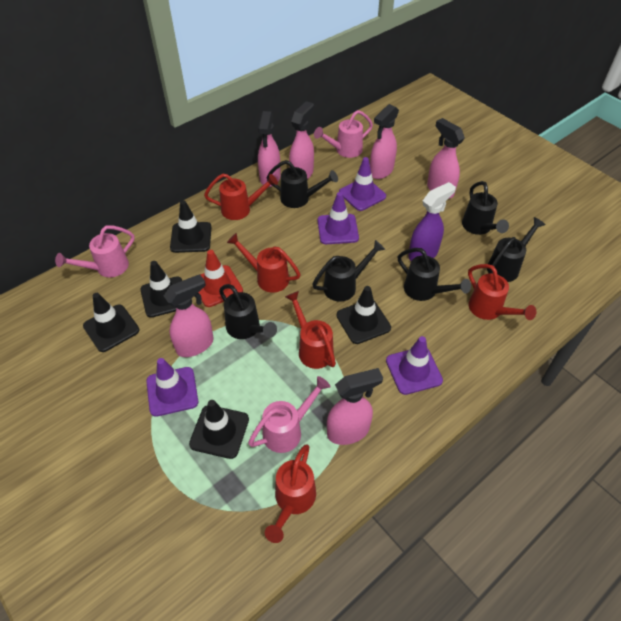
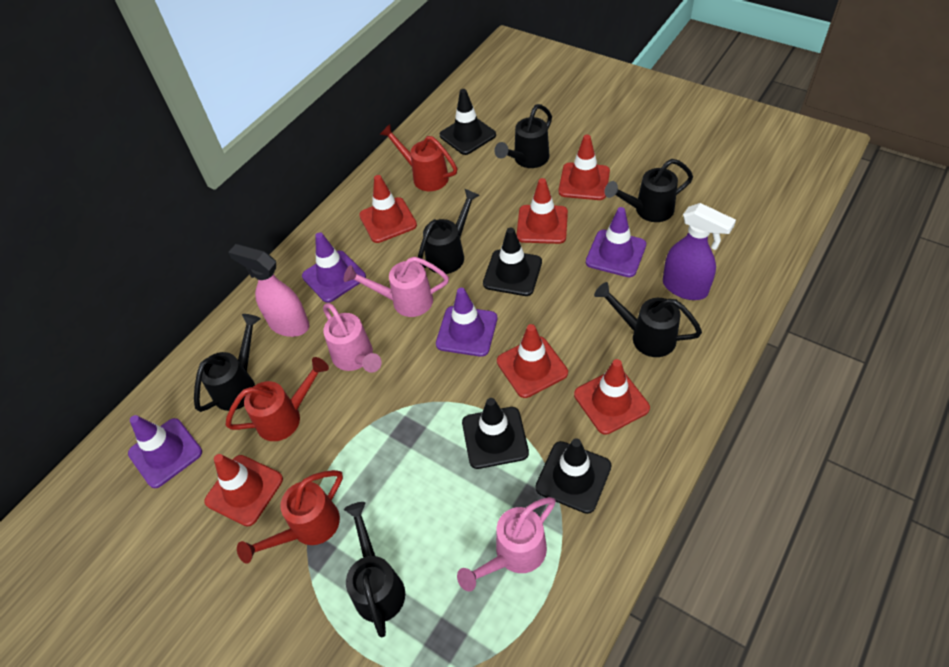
black traffic cone: 5 -> 4
pink spray bottle: 6 -> 1
red traffic cone: 1 -> 6
red watering can: 5 -> 3

